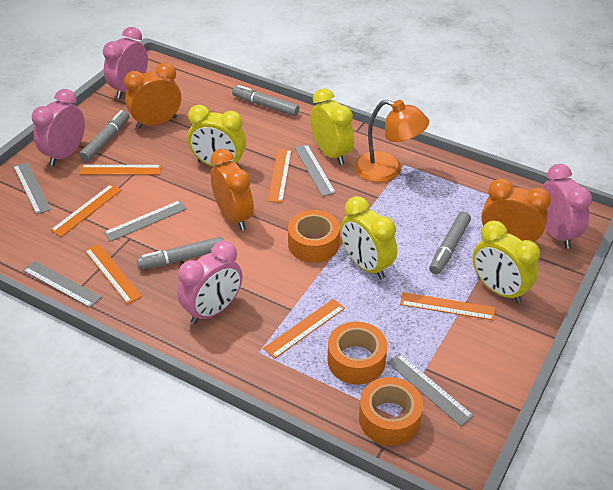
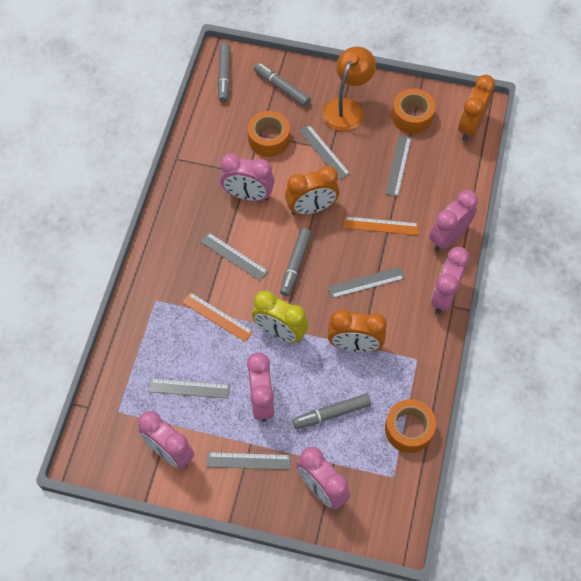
grey ruler: 5 -> 6
orange ruler: 6 -> 2
pink clock: 4 -> 6
yellow clock: 4 -> 1

